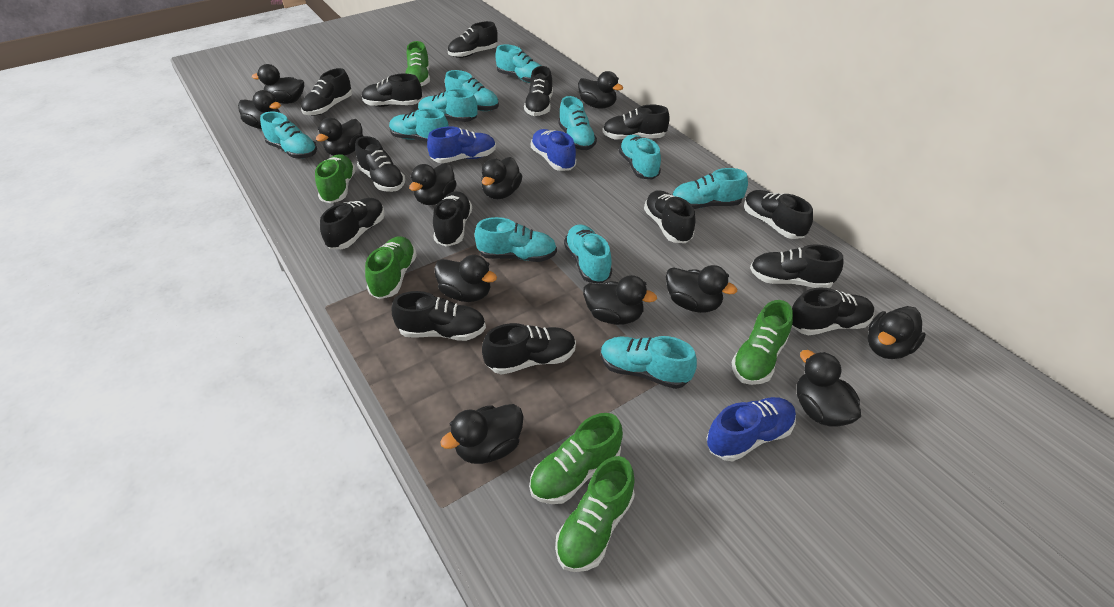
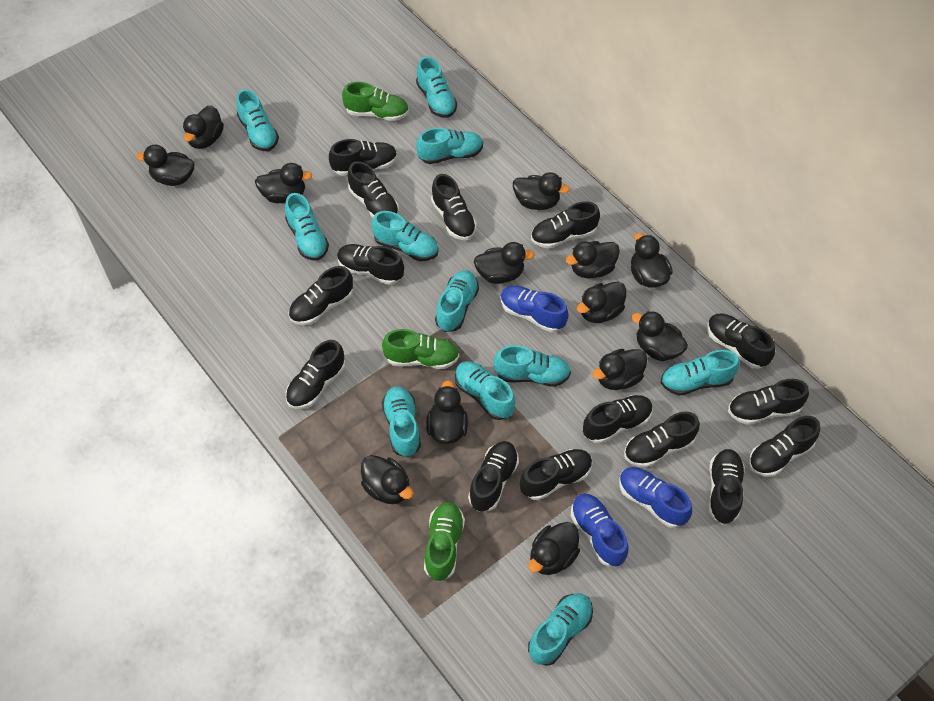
black duck: 12 -> 13
black shoe: 14 -> 15
green shoe: 6 -> 3

